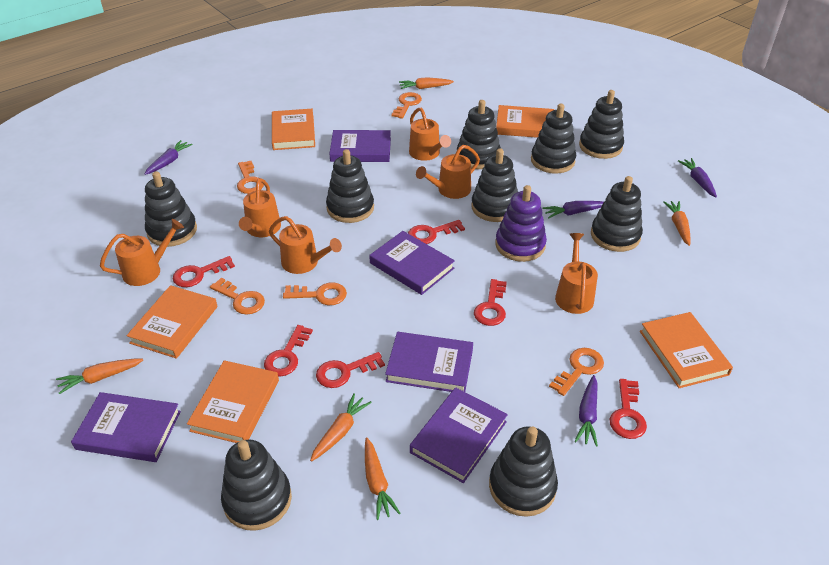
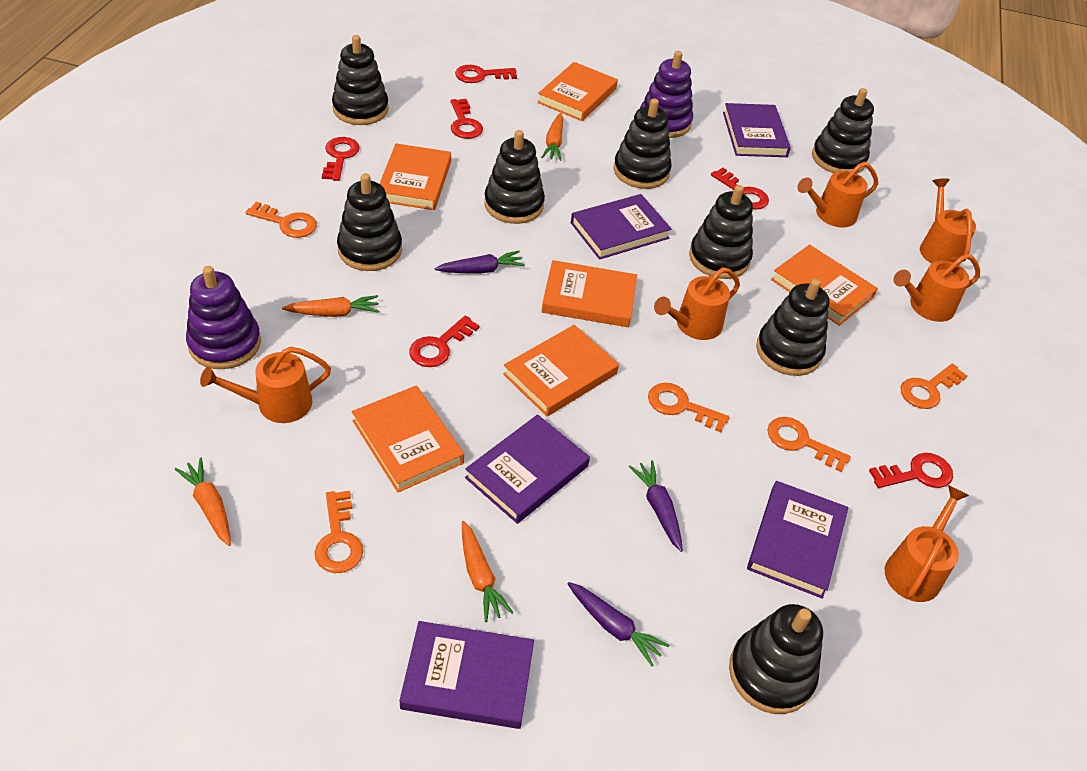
black stacking toy: 9 -> 8
orange book: 5 -> 6
orange carrot: 5 -> 4
purple carrot: 4 -> 3
purple stacking toy: 1 -> 2

